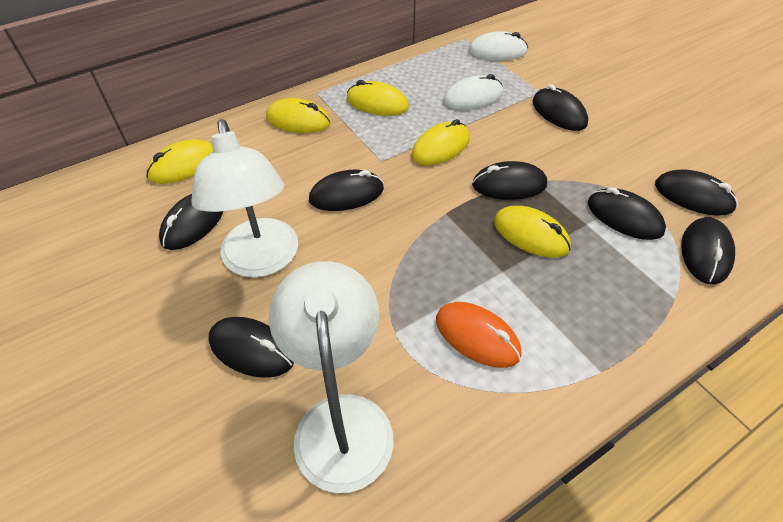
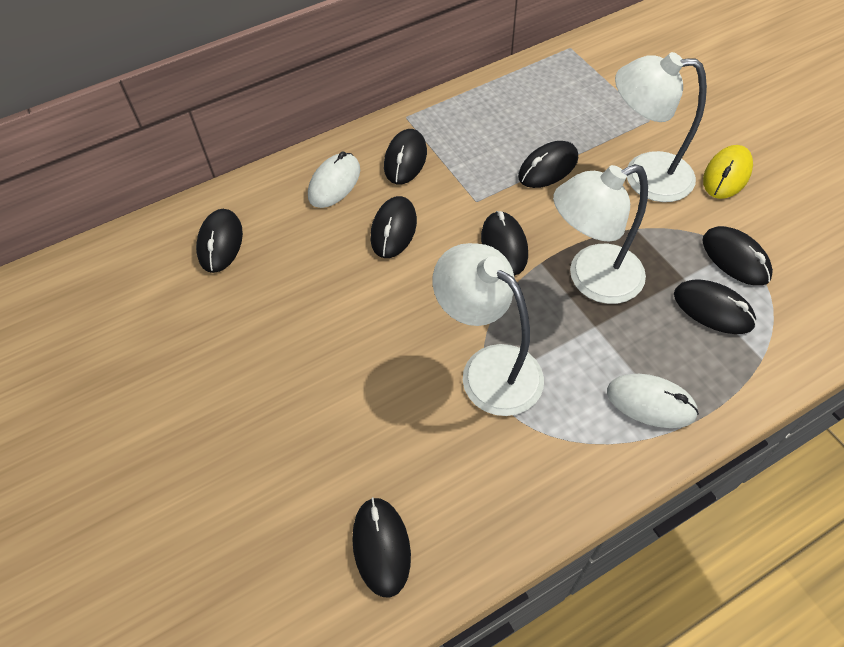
orange mouse: 1 -> 0
white lamp: 2 -> 3
yellow mouse: 5 -> 1

